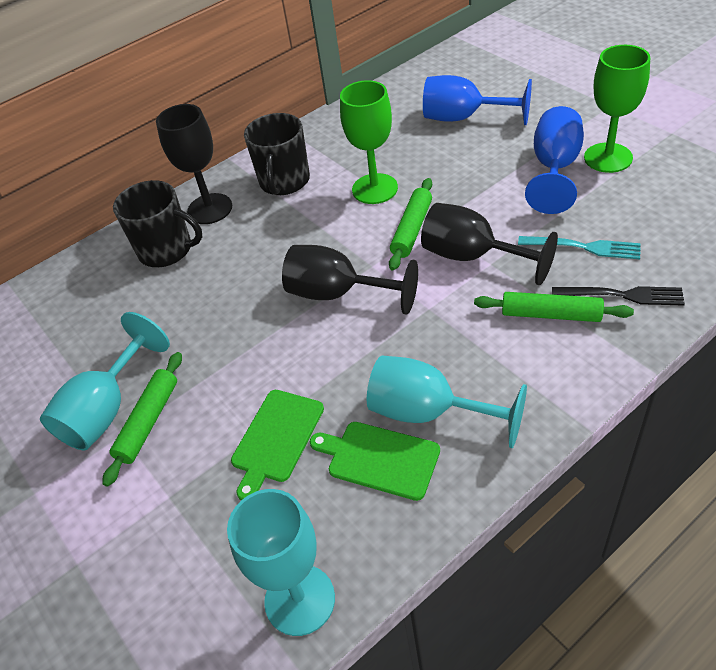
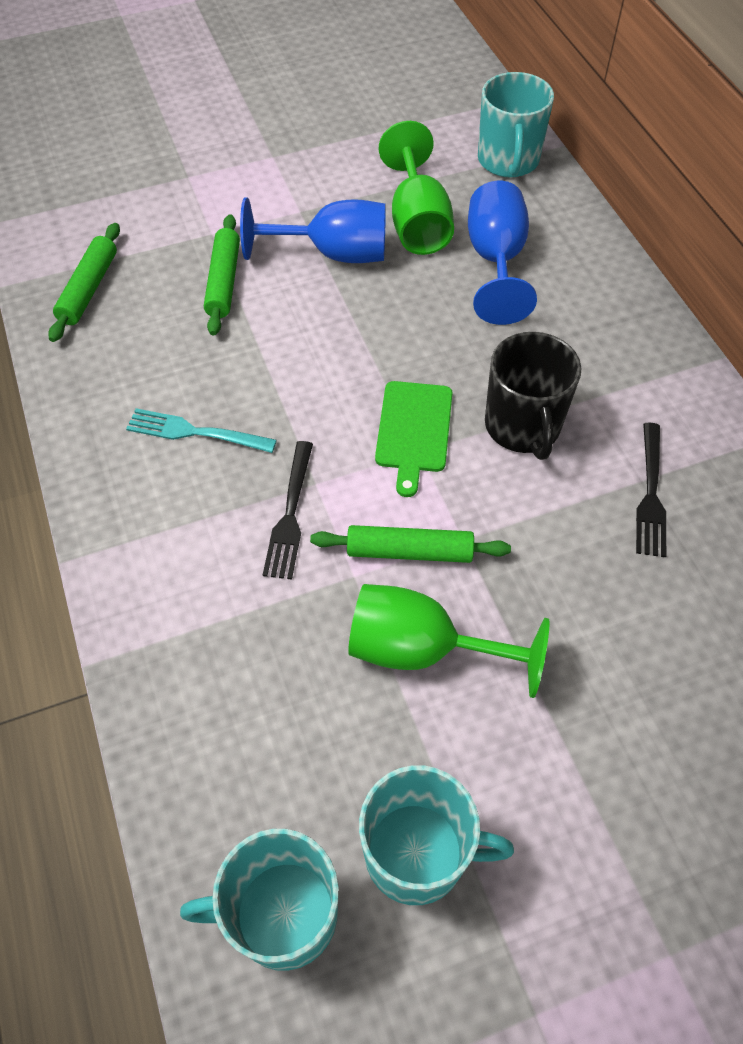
black fork: 1 -> 2
black goblet: 3 -> 0
black mug: 2 -> 1
green cutting board: 2 -> 1
turquoise goblet: 3 -> 0
turquoise mug: 0 -> 3

